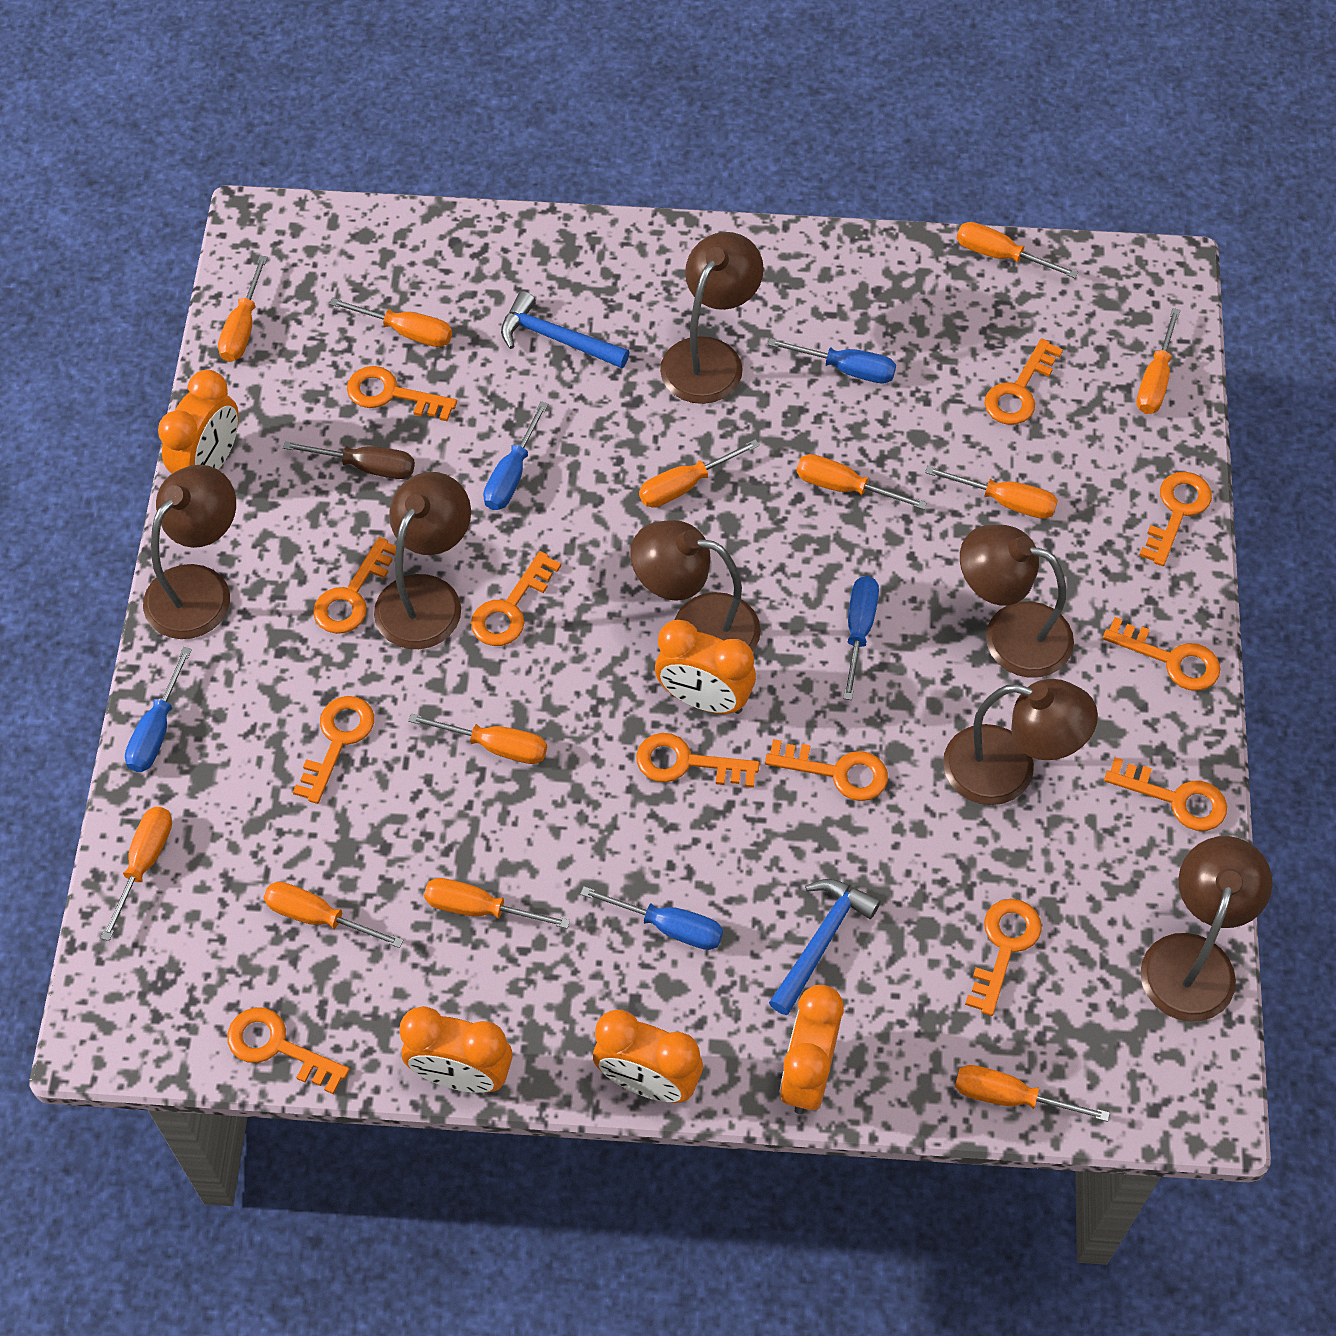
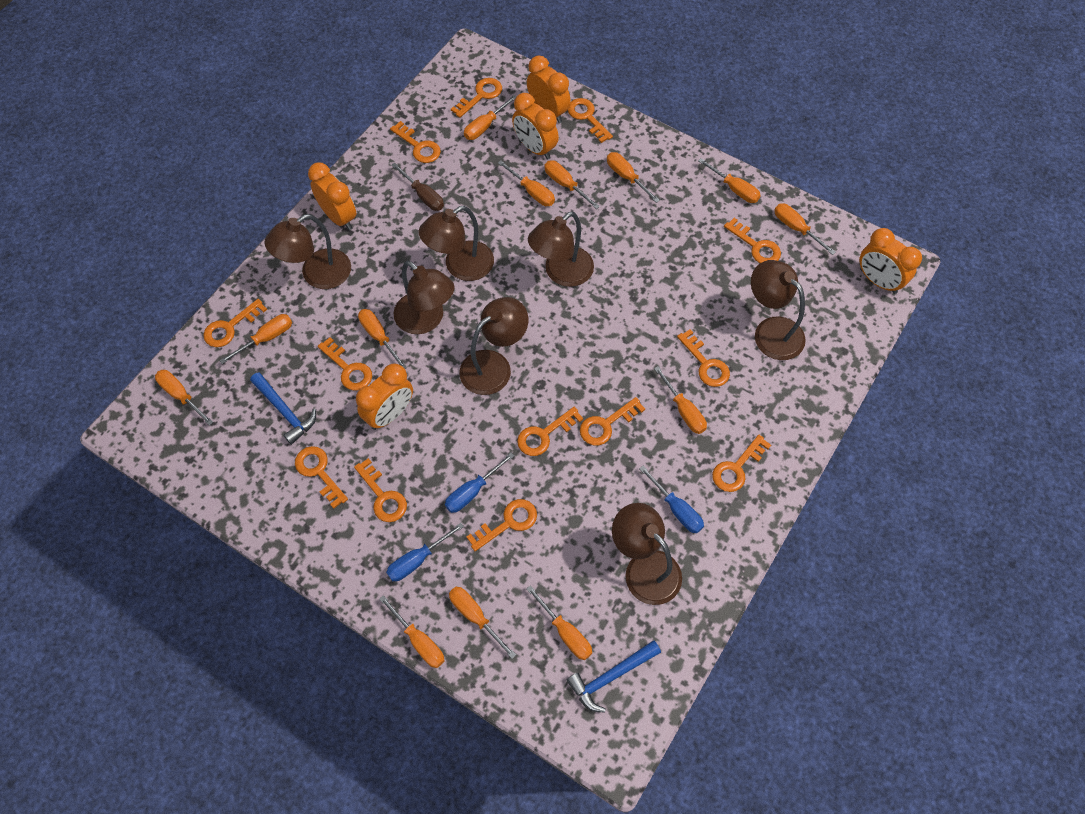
blue screwdriver: 5 -> 3
orange key: 12 -> 13
orange screwdriver: 12 -> 13

